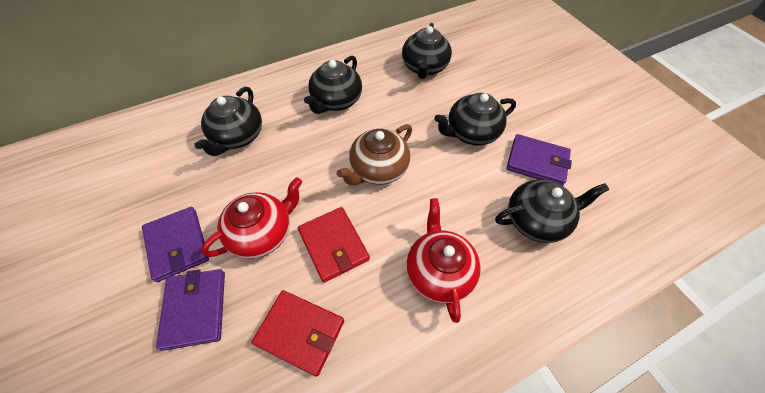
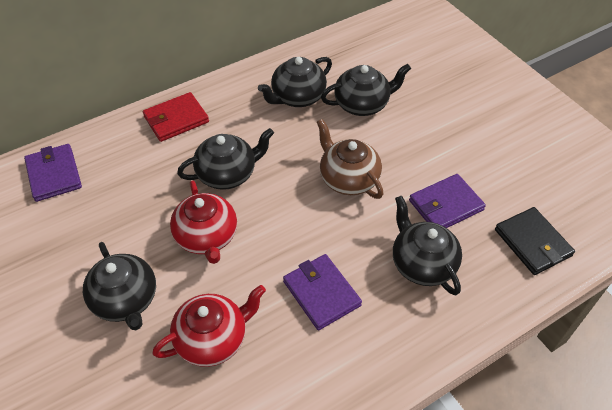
black wallet: 0 -> 1
red wallet: 2 -> 1

